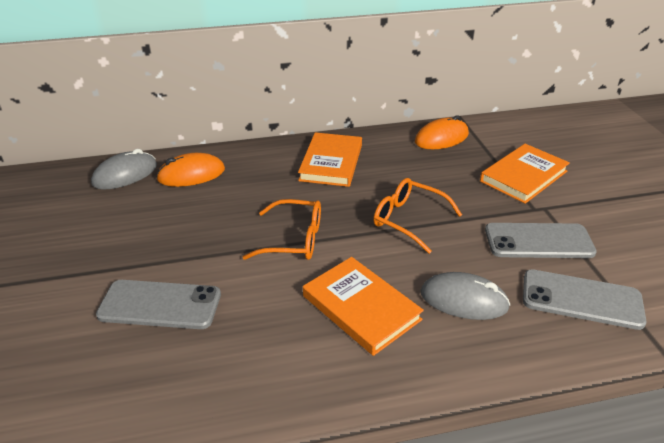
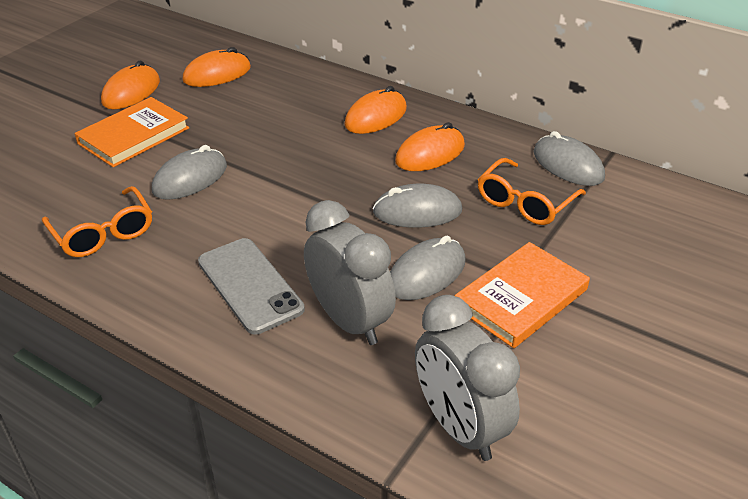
grey clock: 0 -> 2
grey mouse: 2 -> 4
grey phone: 3 -> 1
orange book: 3 -> 2
orange mouse: 2 -> 4

